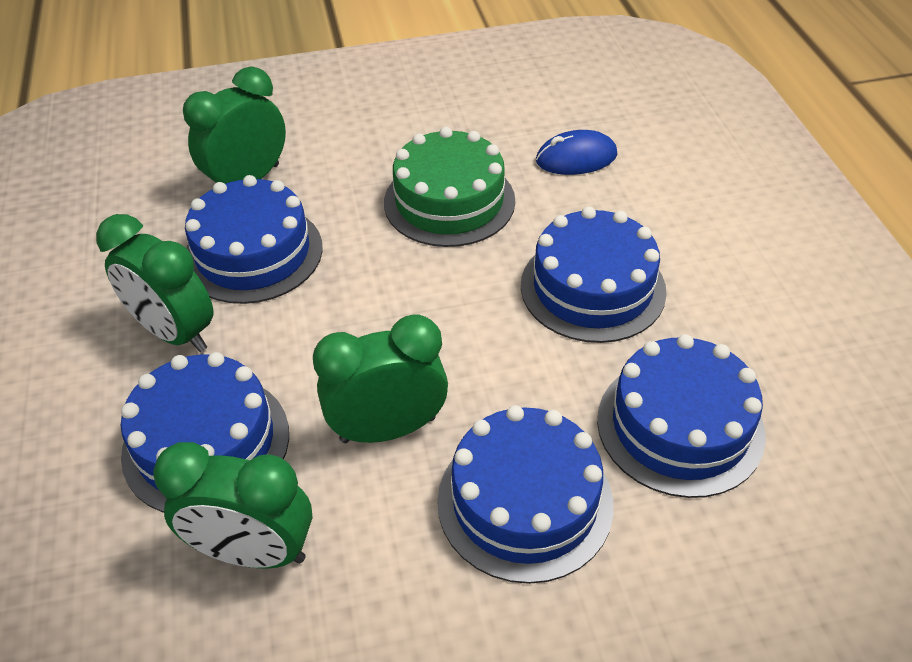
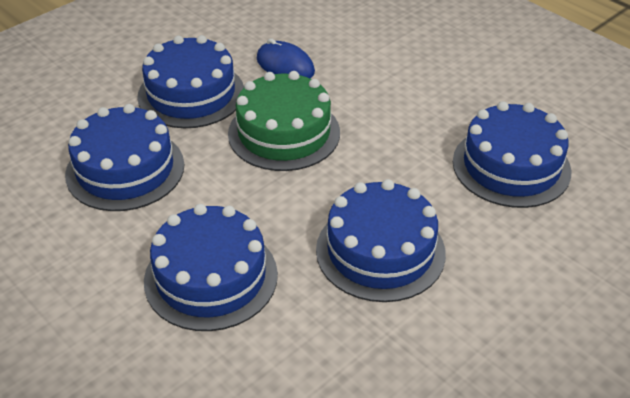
green clock: 4 -> 0

